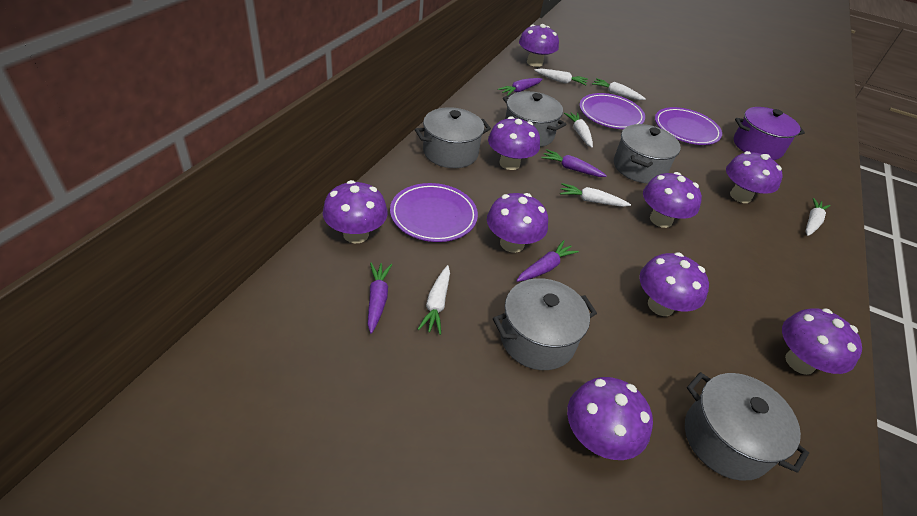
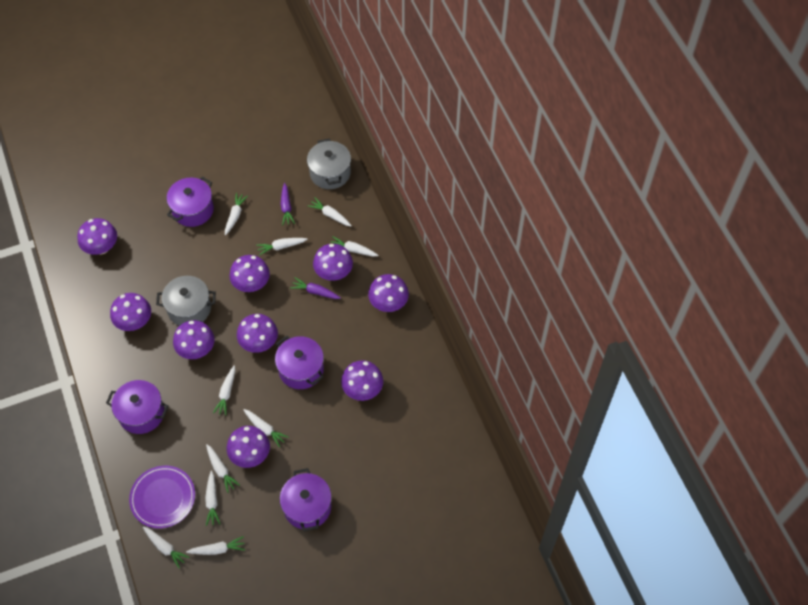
grey pot: 5 -> 2
purple carrot: 4 -> 2
purple plate: 3 -> 1
purple pot: 1 -> 4
white carrot: 6 -> 10

